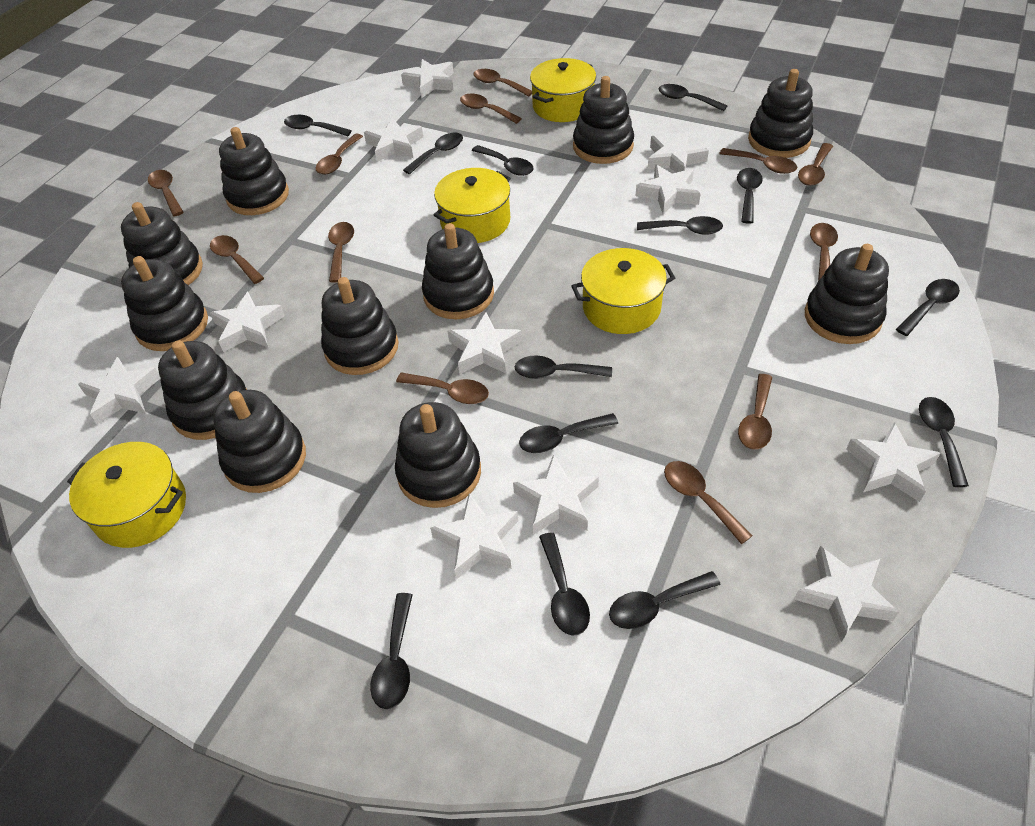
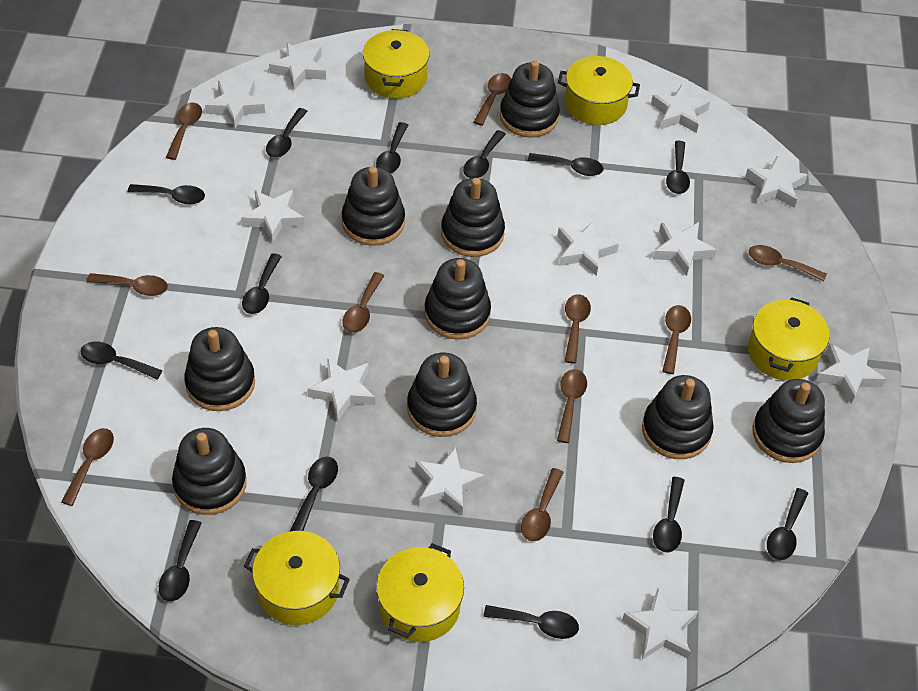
black stacking toy: 11 -> 9
brown spoon: 12 -> 10
yellow pot: 4 -> 5

